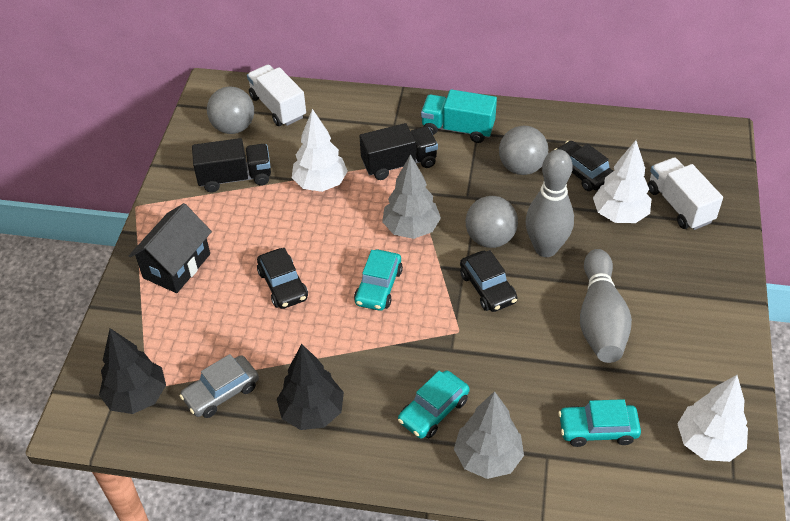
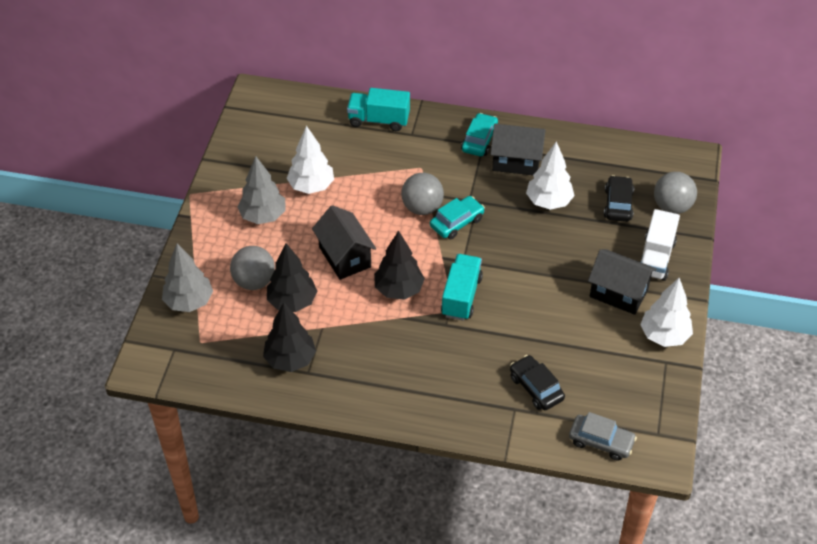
black car: 3 -> 2
black house: 1 -> 3
black tree: 2 -> 3
black truck: 2 -> 0
grey bowling pin: 2 -> 0
turquoise car: 3 -> 2
turquoise truck: 1 -> 2
white truck: 2 -> 1

